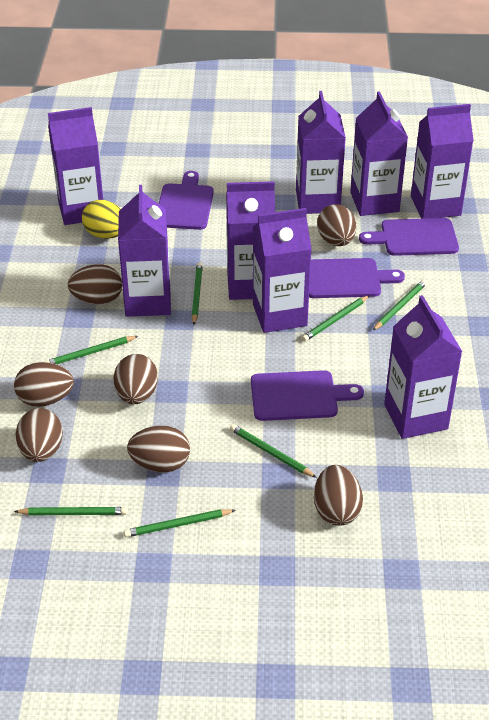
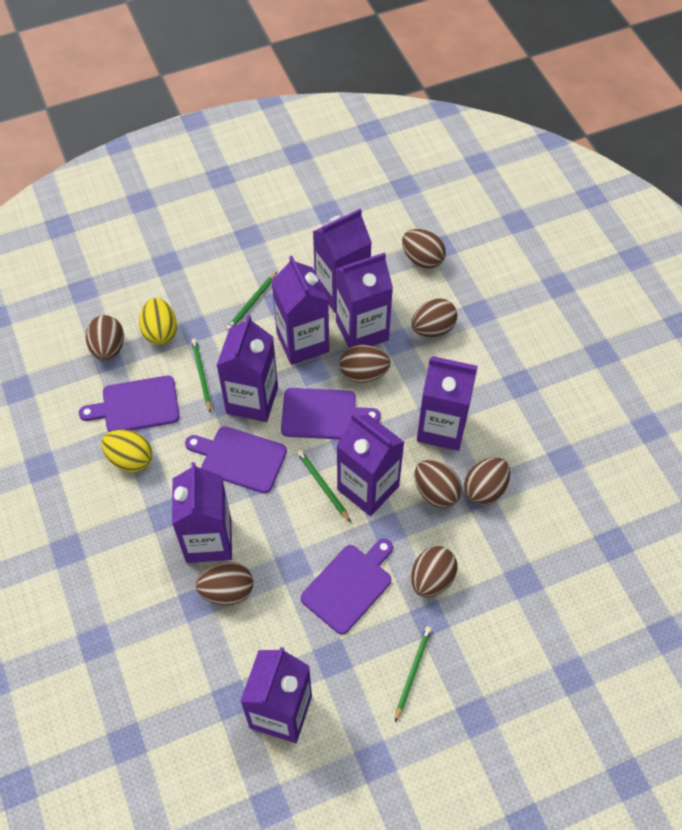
brown egg: 7 -> 8
green pencil: 7 -> 4
yellow egg: 1 -> 2

